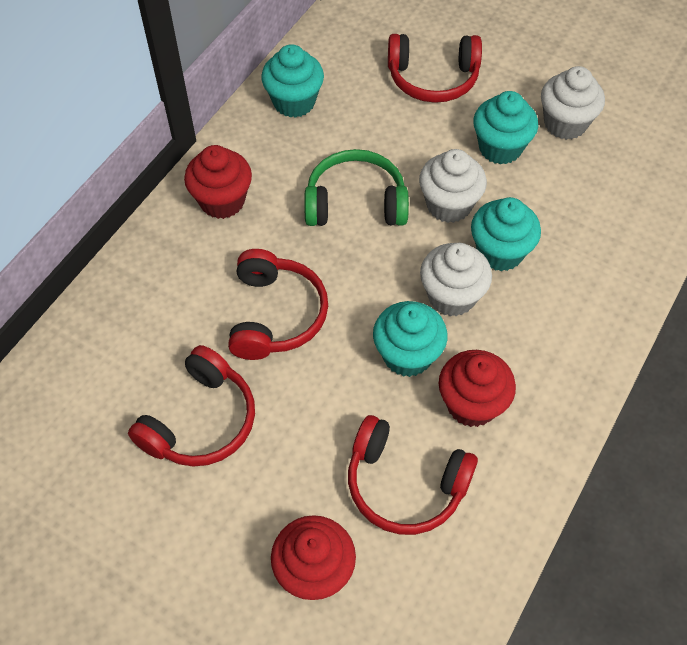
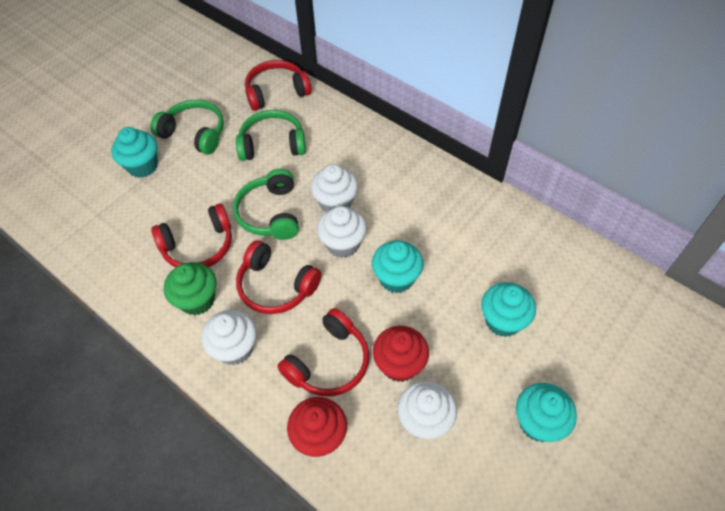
green cupcake: 0 -> 1
green headphones: 1 -> 3
red cupcake: 3 -> 2
white cupcake: 3 -> 4

